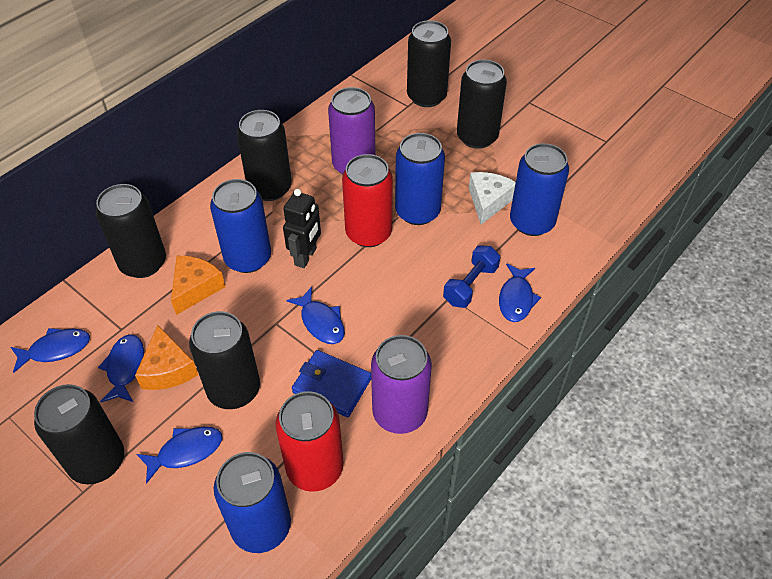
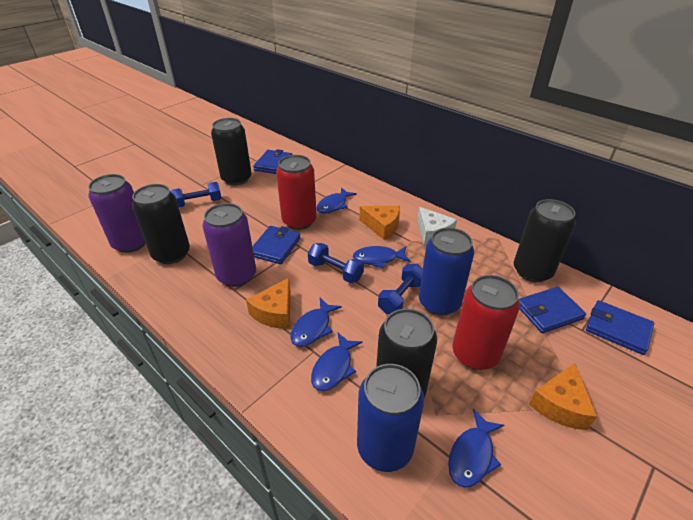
black can: 6 -> 4
black robot: 1 -> 0
blue can: 4 -> 2
blue dumbbell: 1 -> 3
blue wallet: 1 -> 4
orange cheese: 2 -> 3

